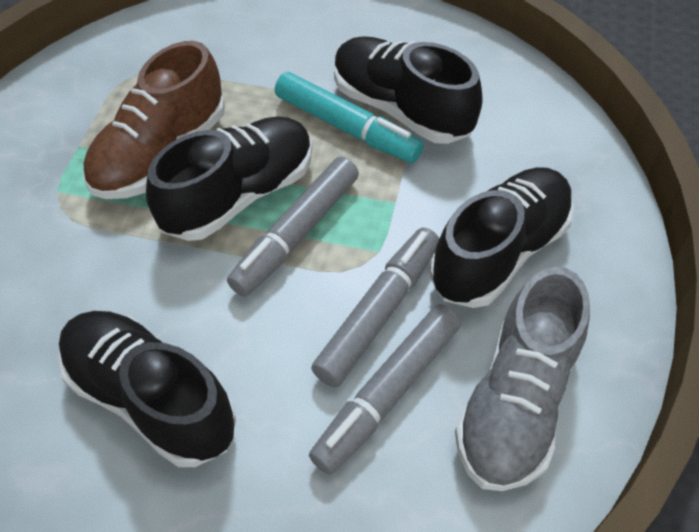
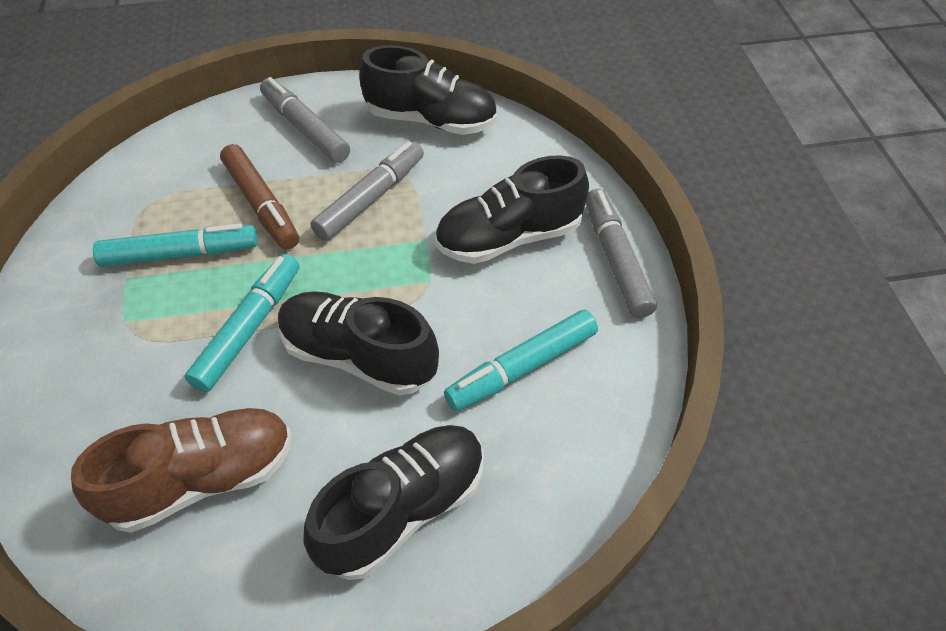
brown marker: 0 -> 1
grey shoe: 1 -> 0
turquoise marker: 1 -> 3

